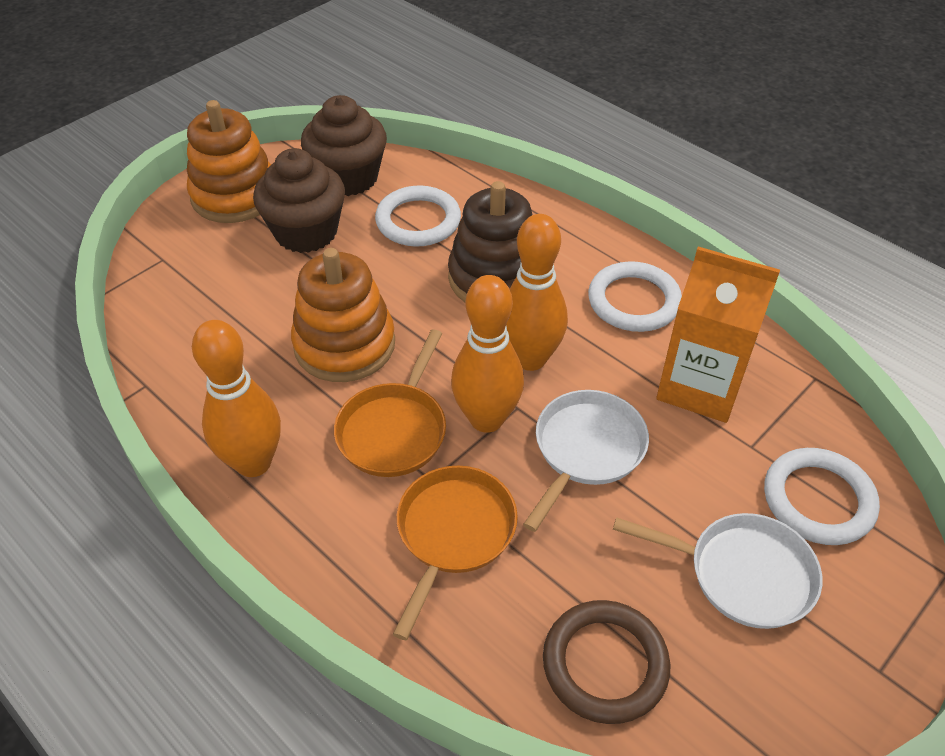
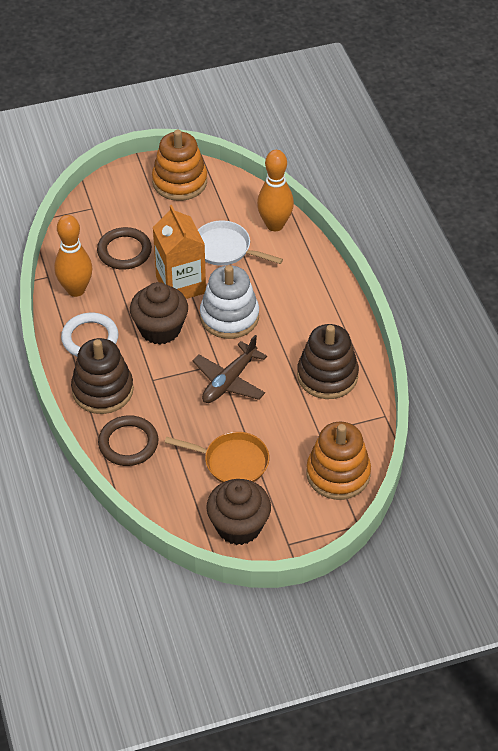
brown plane: 0 -> 1
brown ring: 1 -> 2
brown stacking toy: 1 -> 2
orange bowling pin: 3 -> 2
orange pan: 2 -> 1
white pan: 2 -> 1
white ring: 3 -> 1
white stacking toy: 0 -> 1

